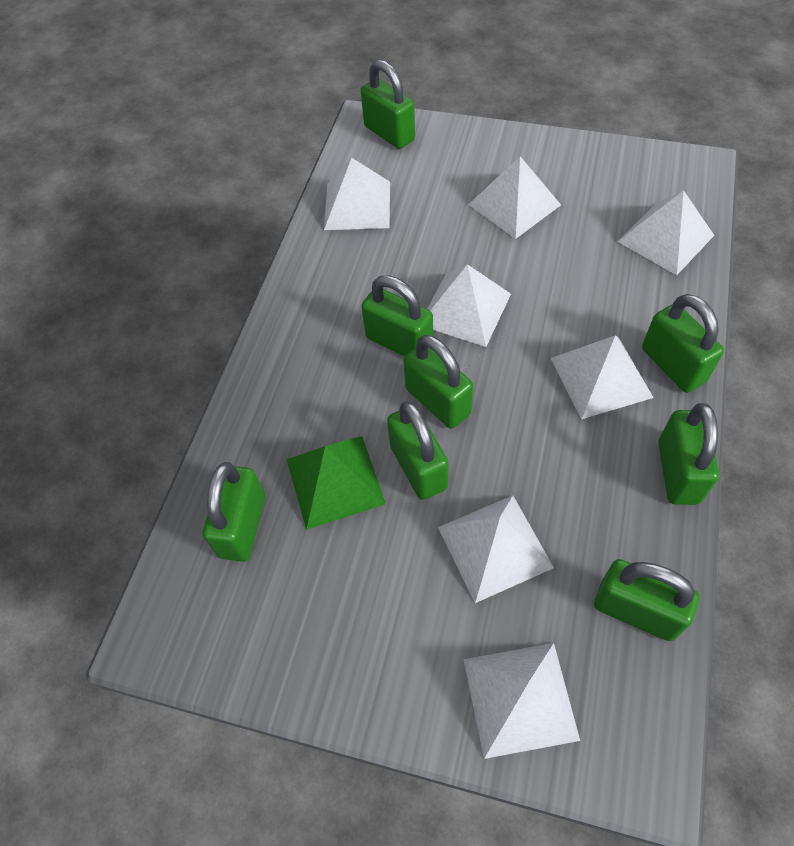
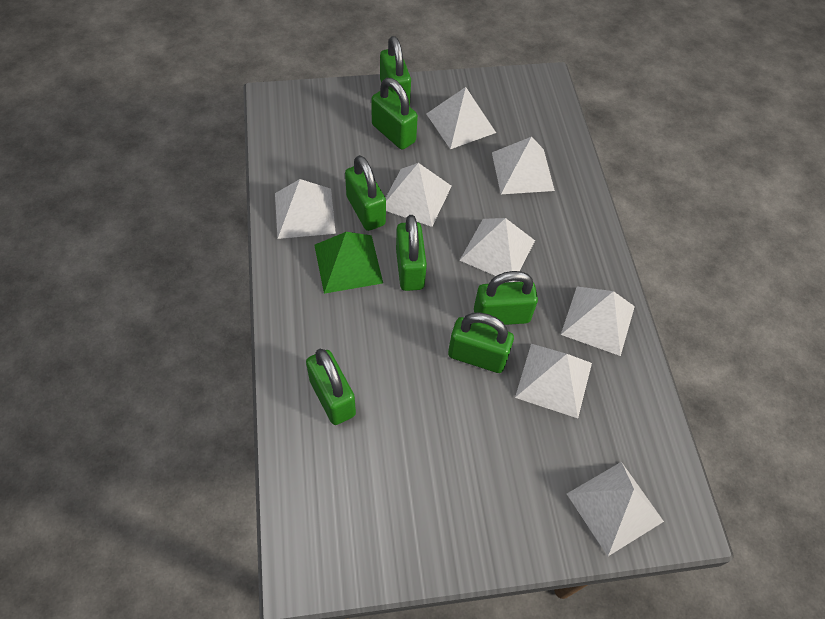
green padlock: 8 -> 7
white pyramid: 7 -> 8

